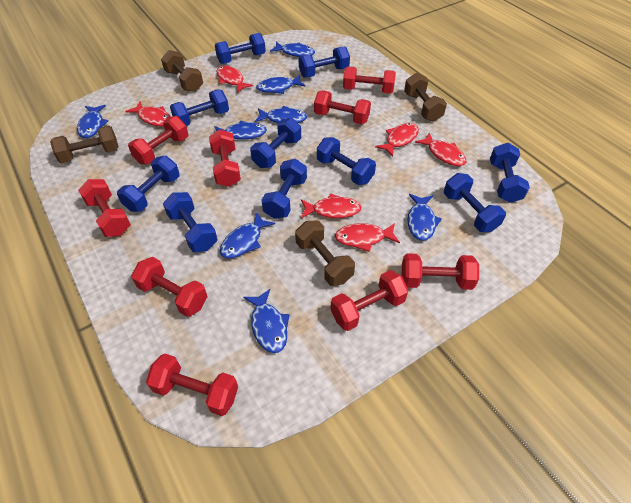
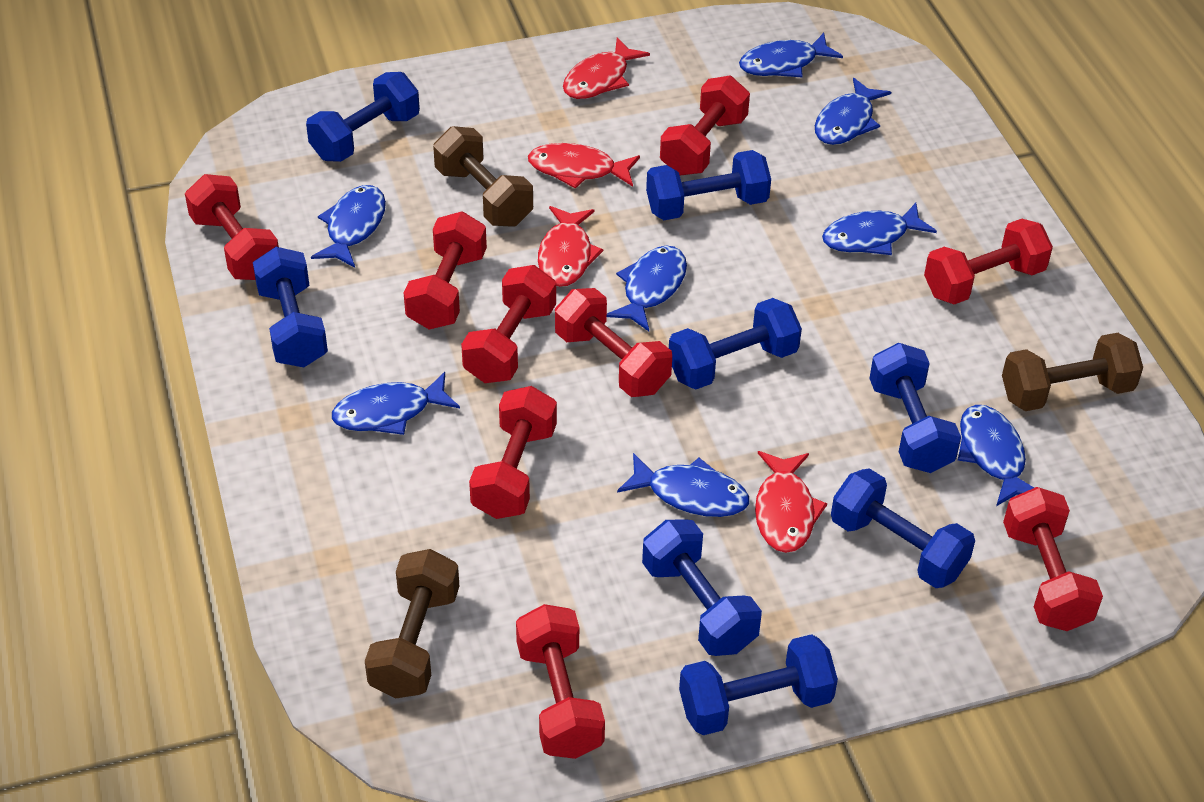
blue dumbbell: 10 -> 8
brown dumbbell: 4 -> 3
red fish: 6 -> 4

